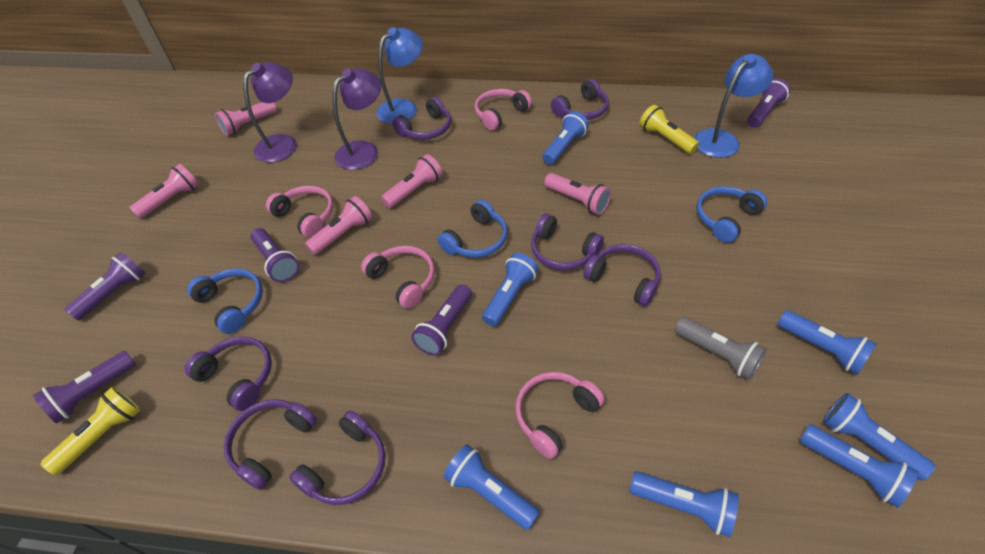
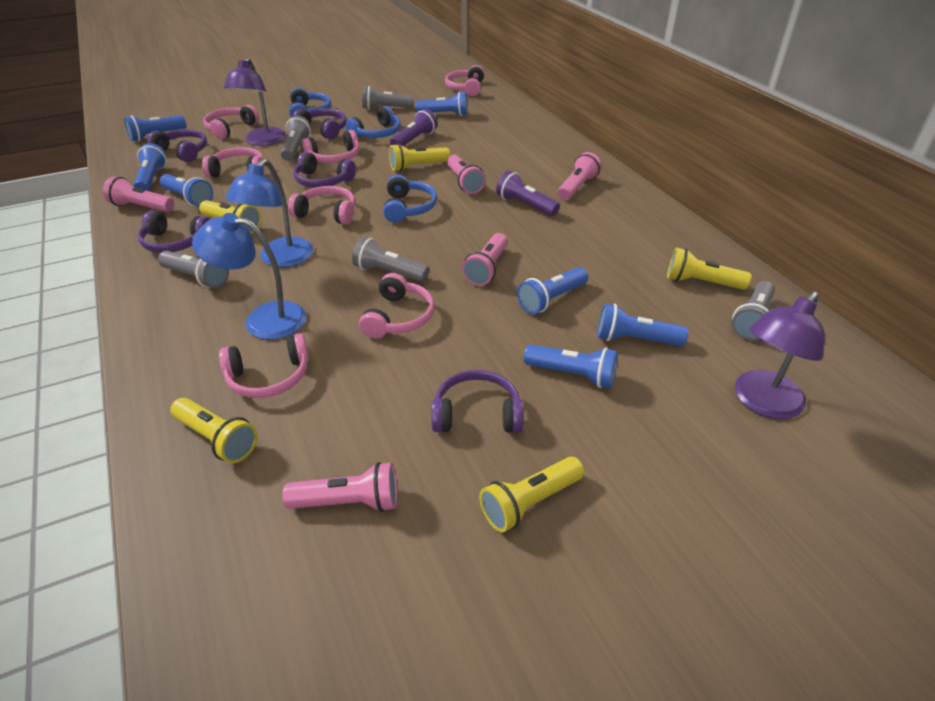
grey flashlight: 1 -> 5
pink headphones: 4 -> 7
purple flashlight: 5 -> 2
purple headphones: 7 -> 5
yellow flashlight: 2 -> 5

